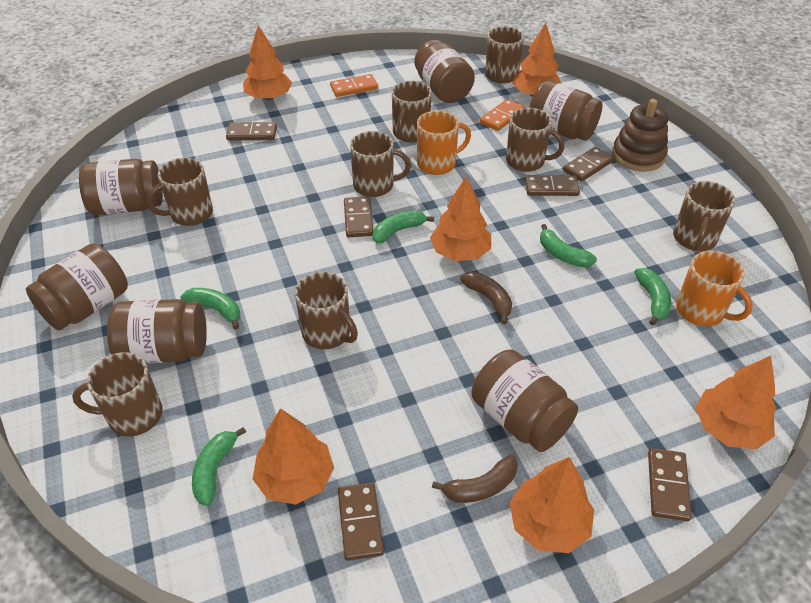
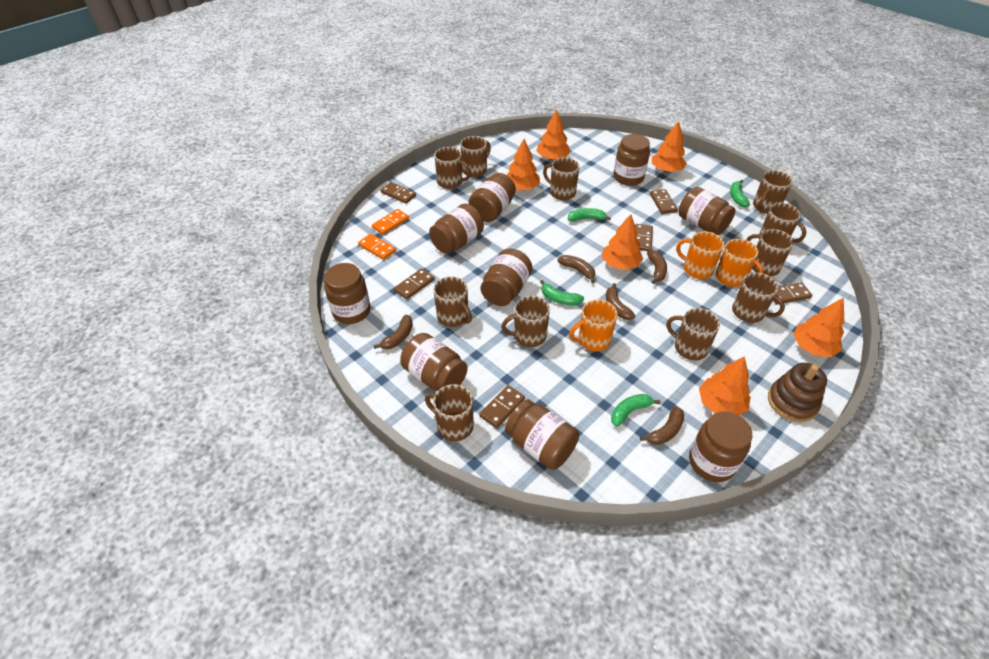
brown banana: 2 -> 5
brown jar: 6 -> 9
brown mug: 8 -> 11
green banana: 5 -> 4
orange mug: 2 -> 3

